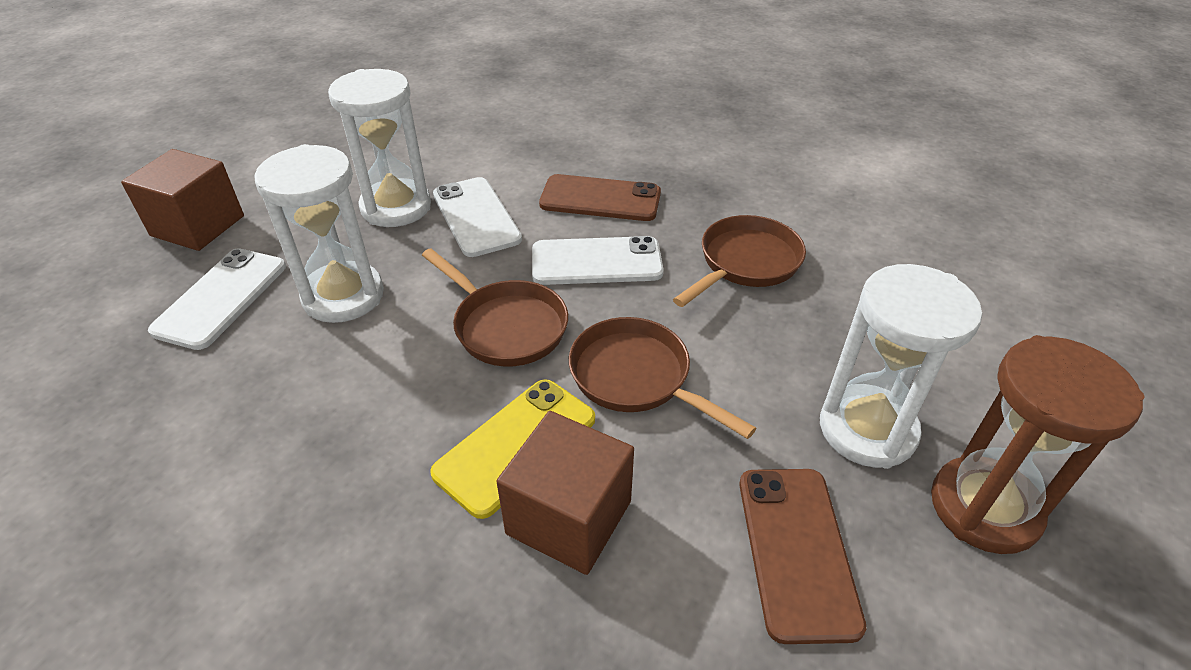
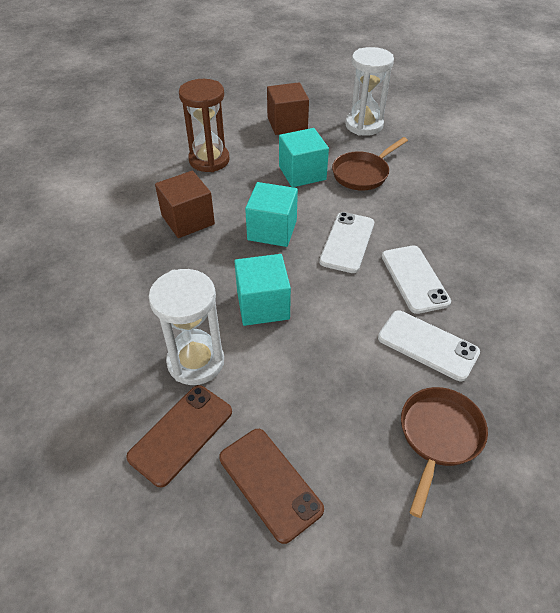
brown pan: 3 -> 2
turquoise cube: 0 -> 3
white hourglass: 3 -> 2
yellow phone: 1 -> 0

